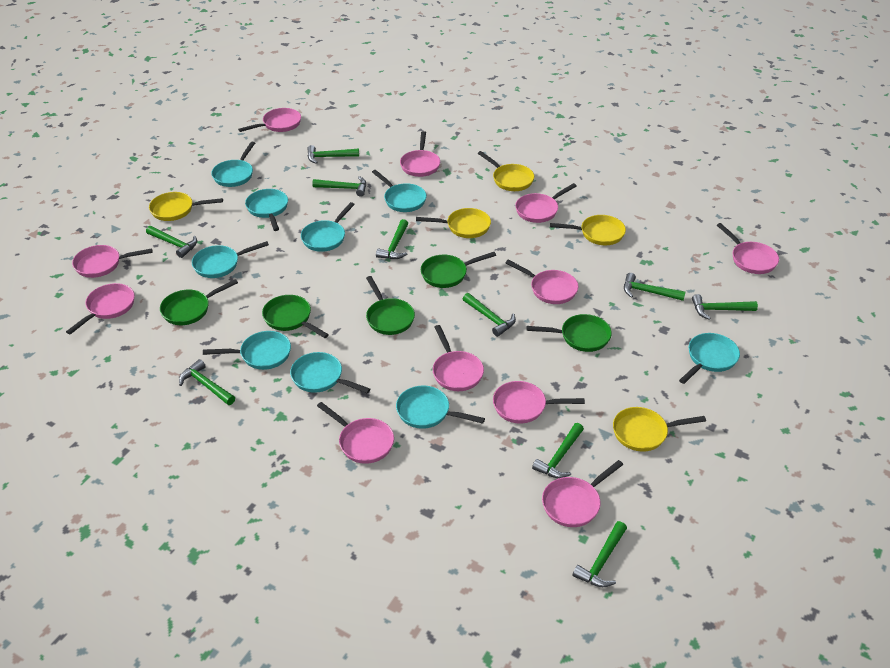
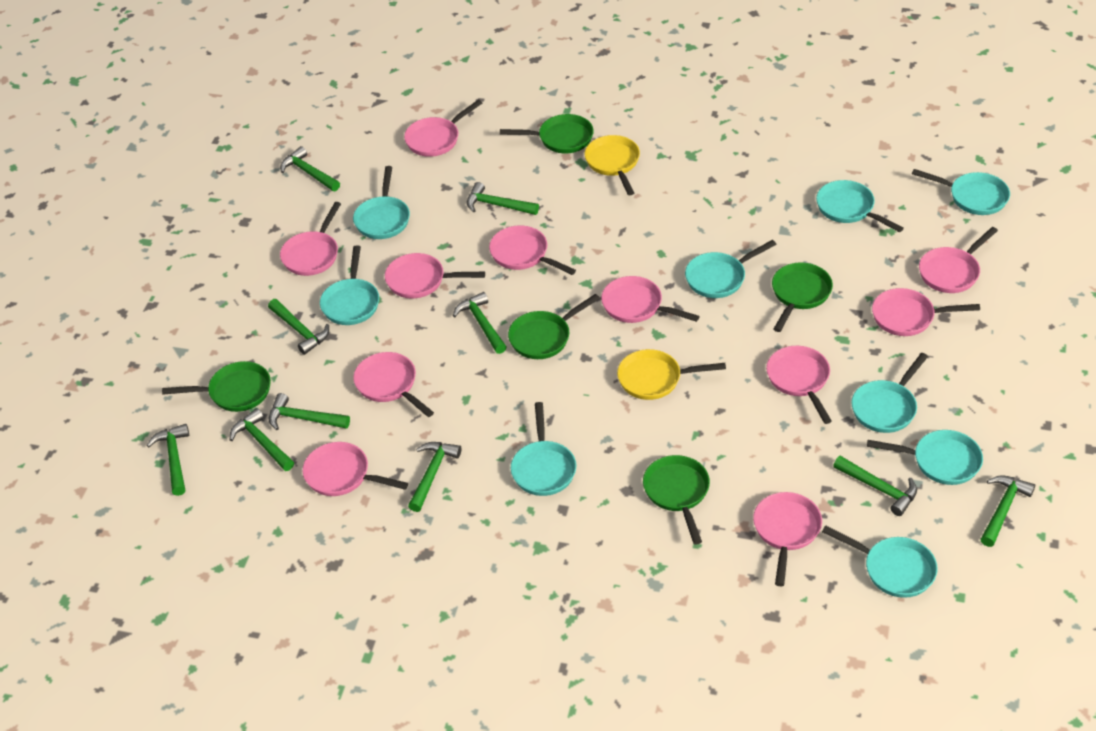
yellow pan: 5 -> 2

